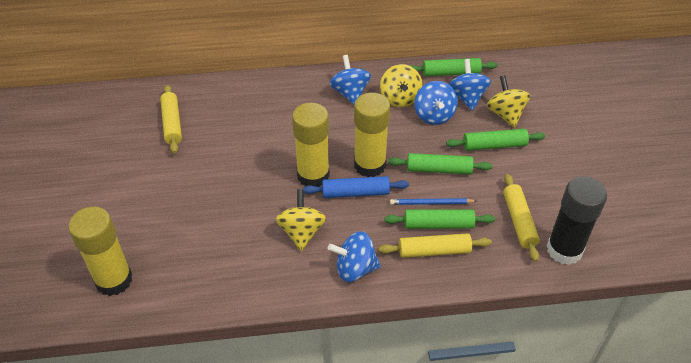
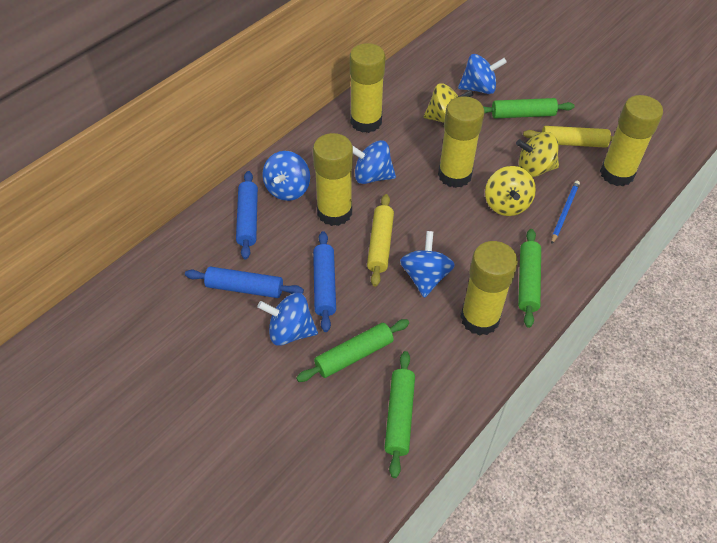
black glue stick: 1 -> 0
blue rolling pin: 1 -> 3
blue spinning top: 4 -> 5
yellow glue stick: 3 -> 5
yellow rolling pin: 3 -> 2

